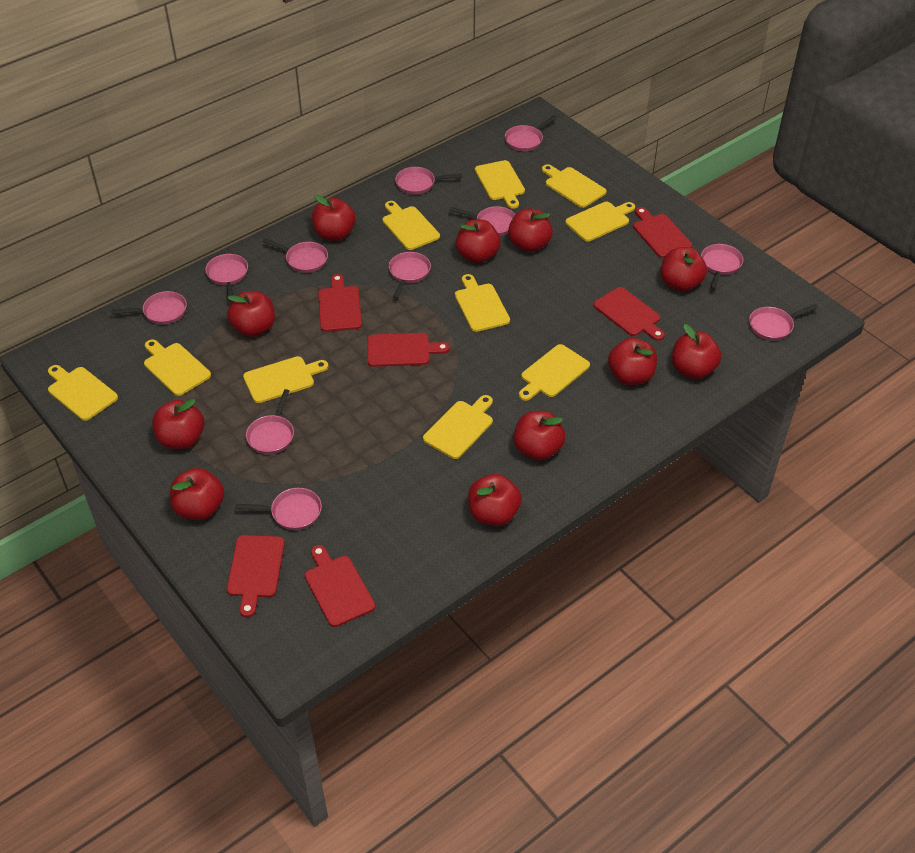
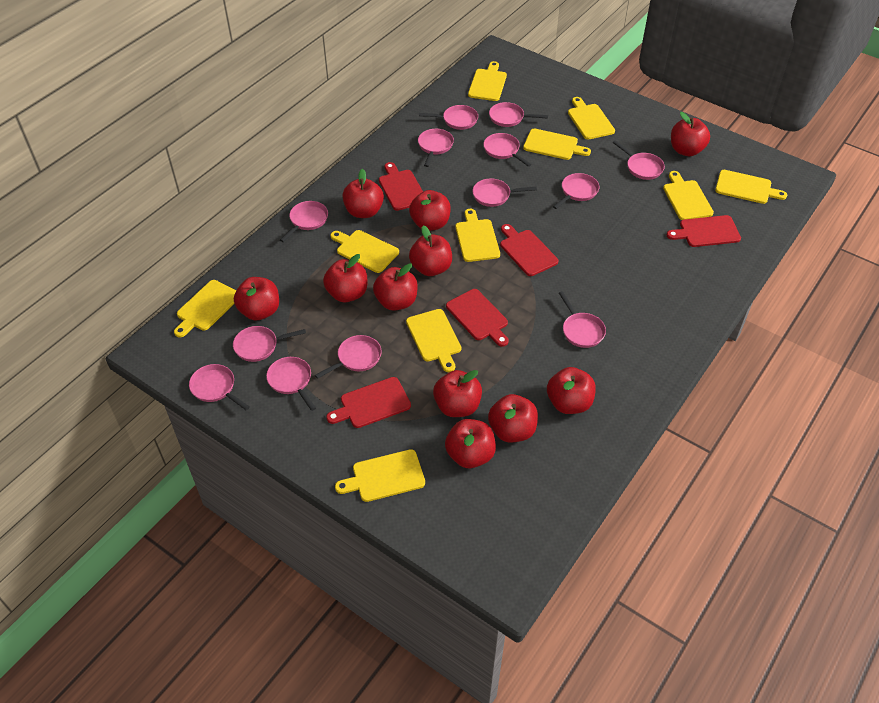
pink pan: 11 -> 13
red cutting board: 6 -> 5

